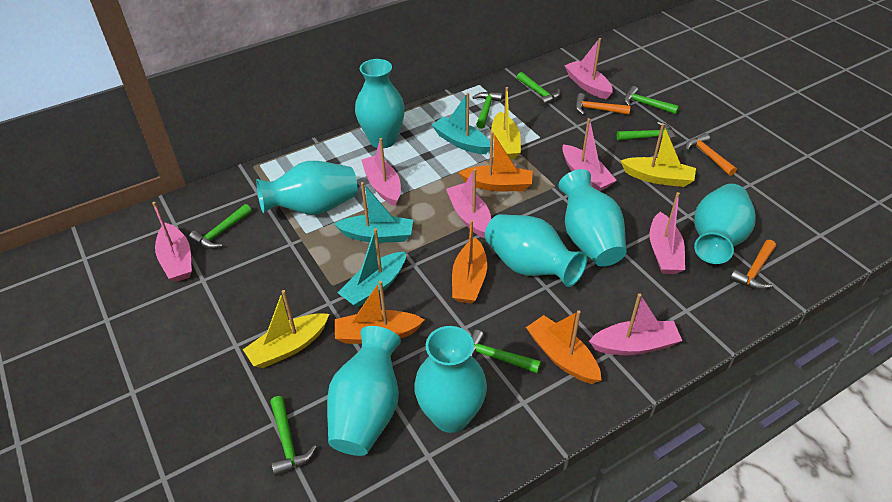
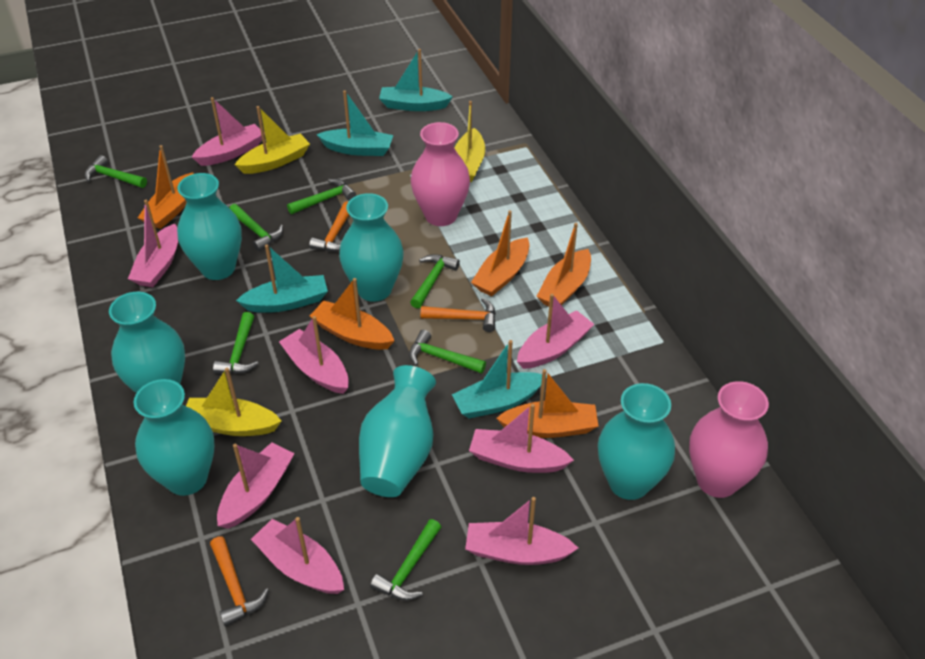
orange boat: 4 -> 5
pink boat: 7 -> 8
pink vase: 0 -> 2
turquoise boat: 3 -> 4
turquoise vase: 7 -> 6

